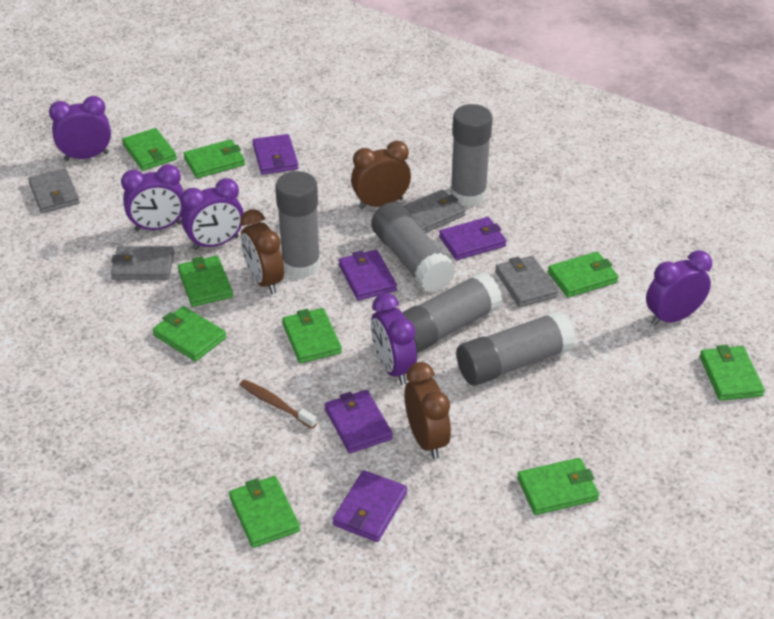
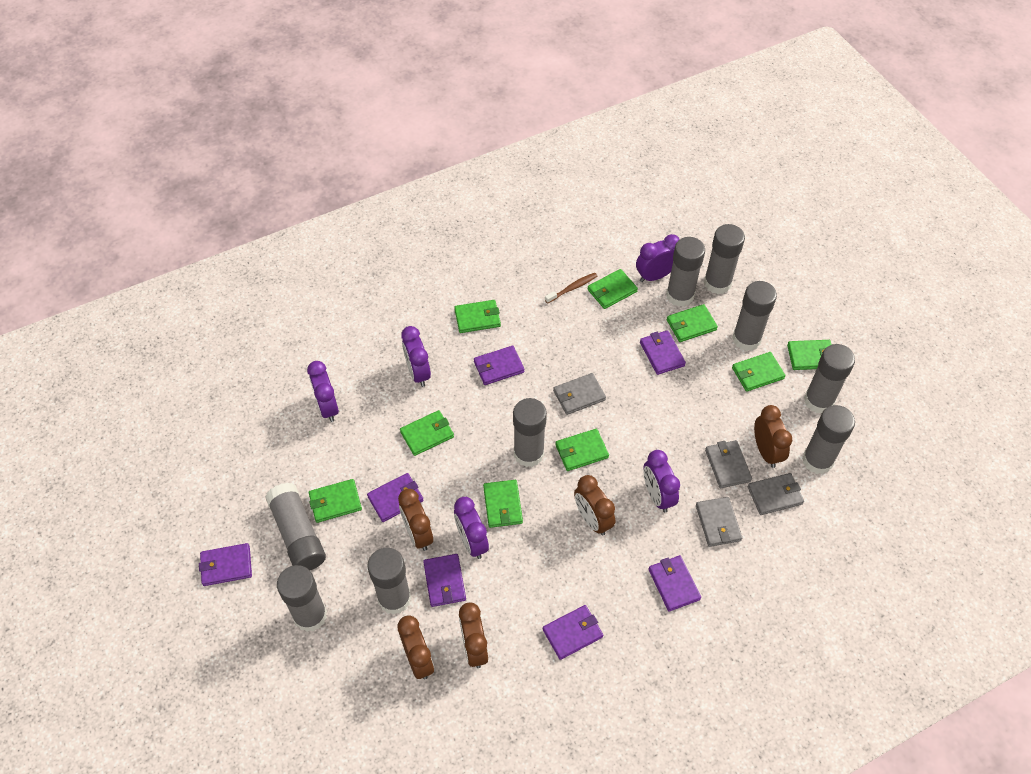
brown clock: 3 -> 5
grey glue stick: 5 -> 9
purple wallet: 5 -> 7

